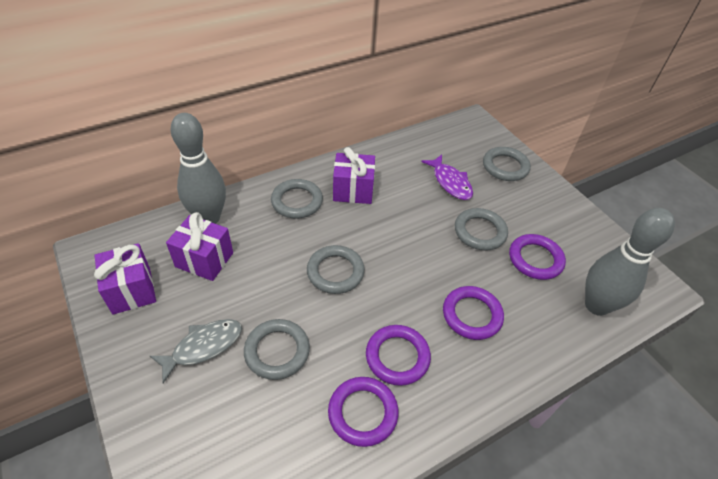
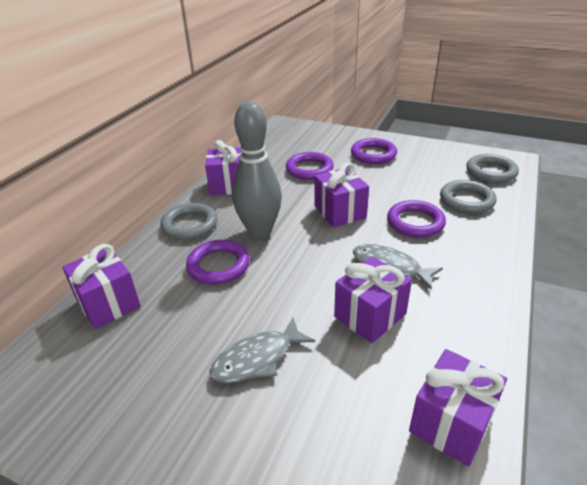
grey bowling pin: 2 -> 1
grey fish: 1 -> 2
grey ring: 5 -> 3
purple fish: 1 -> 0
purple gift: 3 -> 5

